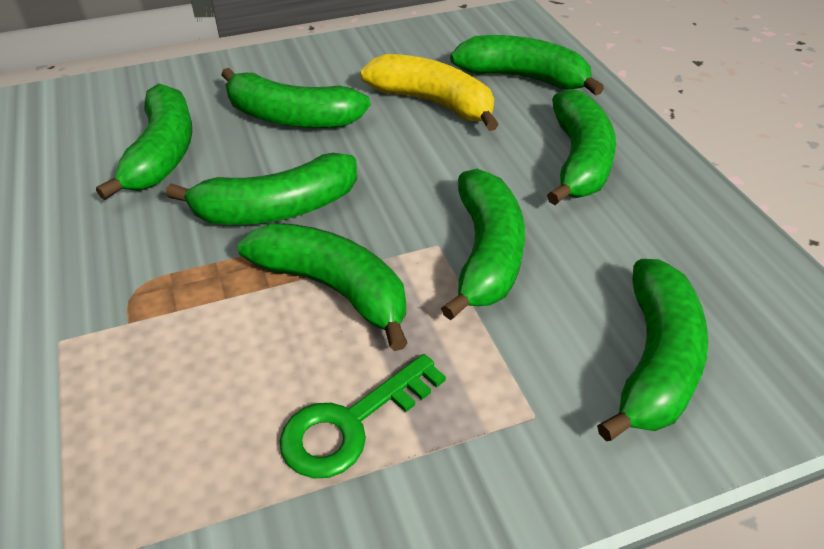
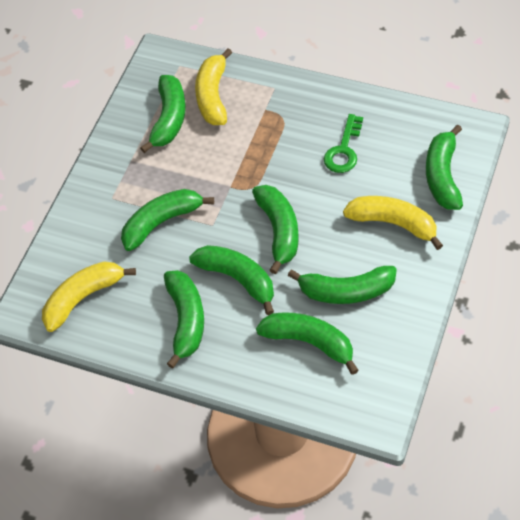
yellow banana: 1 -> 3

